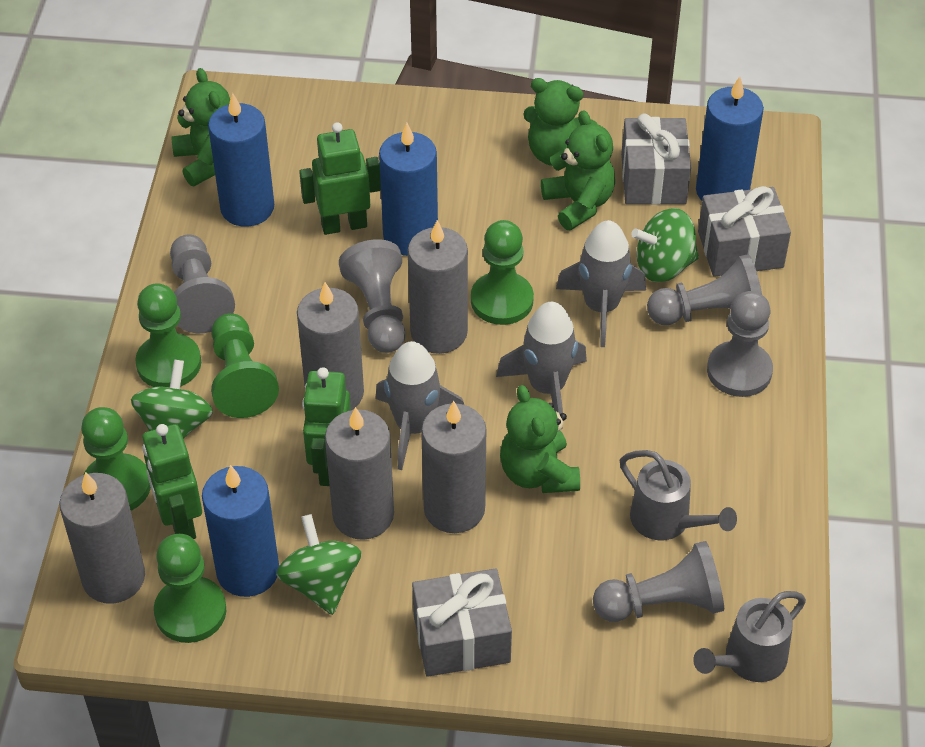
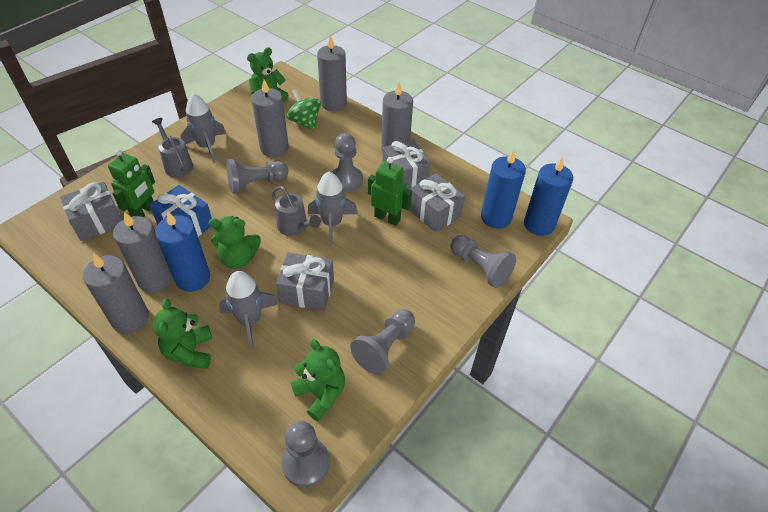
blue candle: 4 -> 3
blue gift: 0 -> 1
green pawn: 5 -> 0
green robot: 3 -> 2
green spinning top: 3 -> 1
grey gift: 3 -> 4

